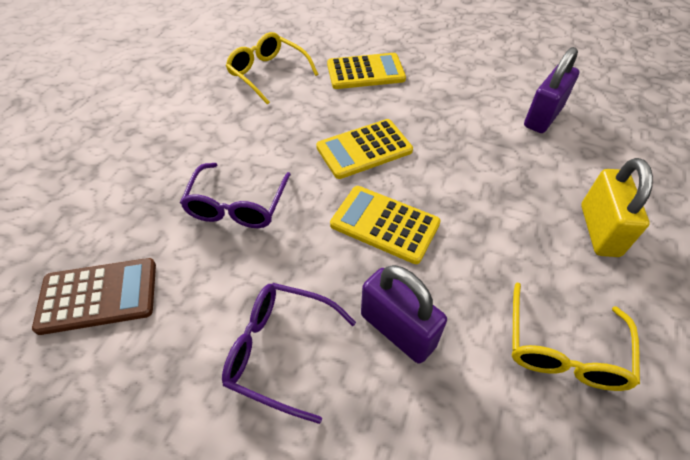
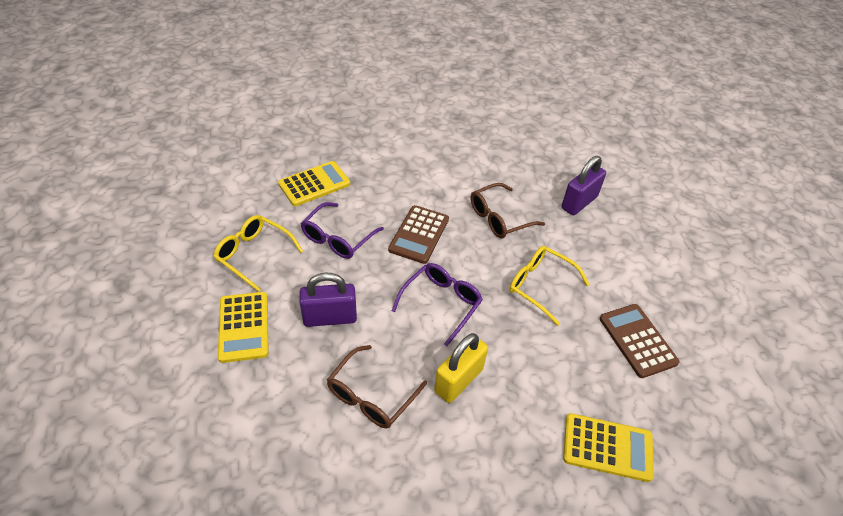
brown calculator: 1 -> 2
brown glasses: 0 -> 2

